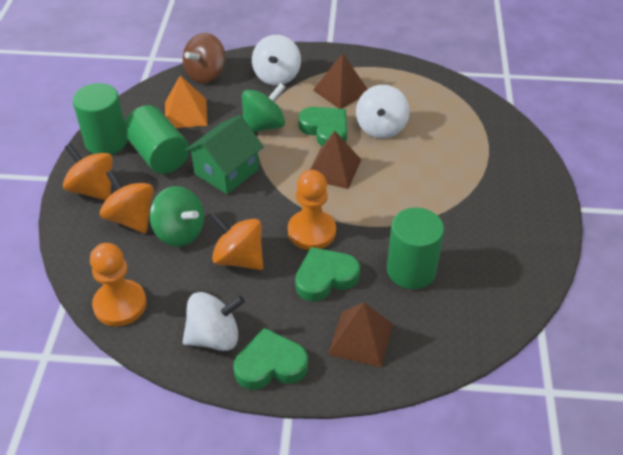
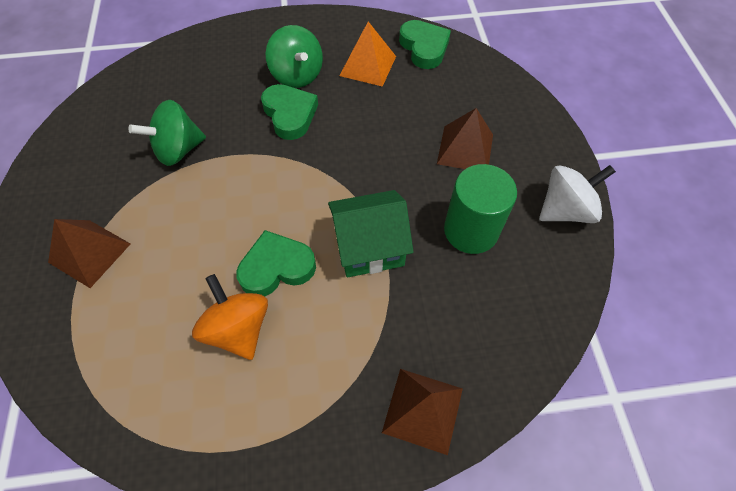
brown spinning top: 1 -> 0
green cylinder: 3 -> 1
orange pawn: 2 -> 0
orange spinning top: 3 -> 1
white spinning top: 3 -> 1

